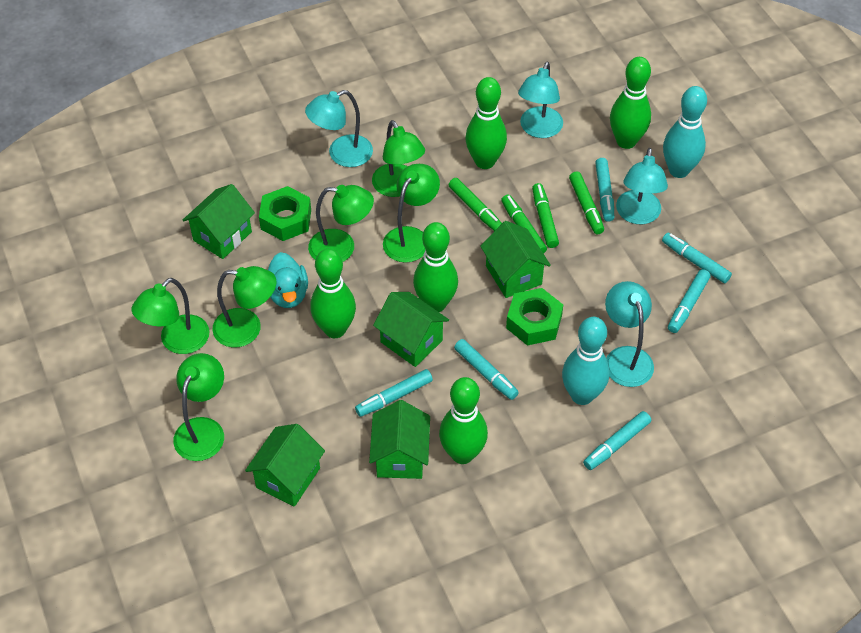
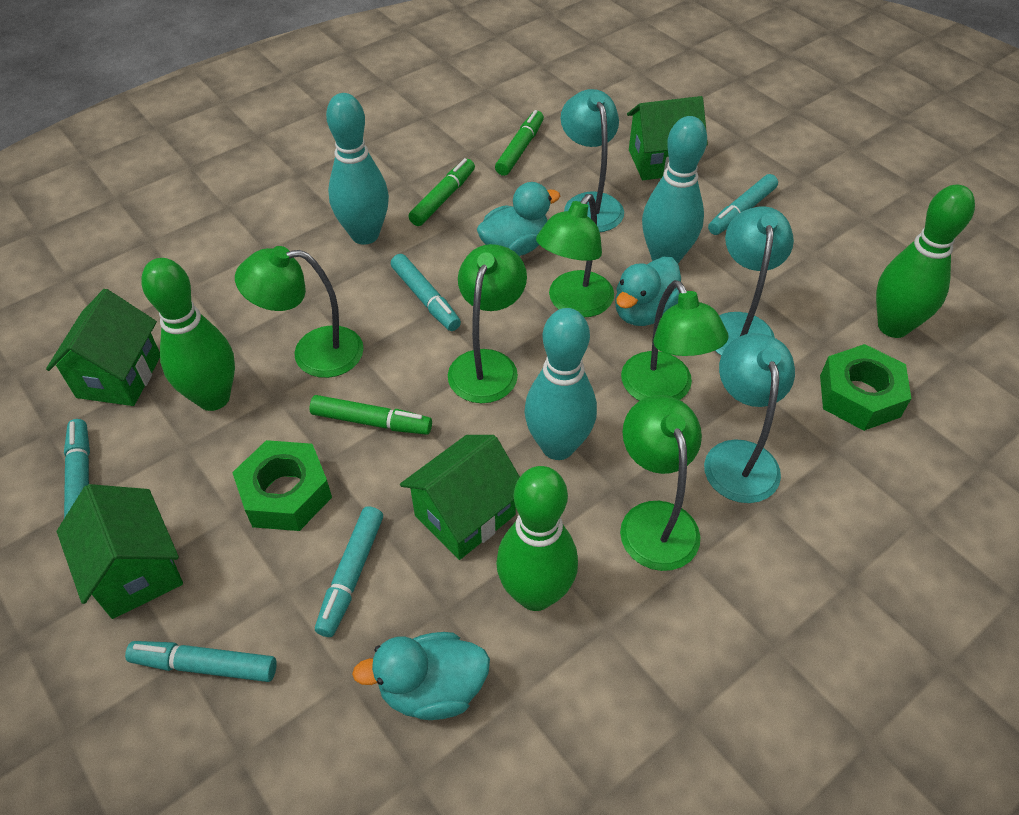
green bowling pin: 5 -> 3
green house: 5 -> 4
green lamp: 6 -> 5
green marker: 4 -> 3
turquoise bowling pin: 2 -> 3
turquoise duck: 1 -> 3
turquoise lamp: 4 -> 3
turquoise marker: 6 -> 5

